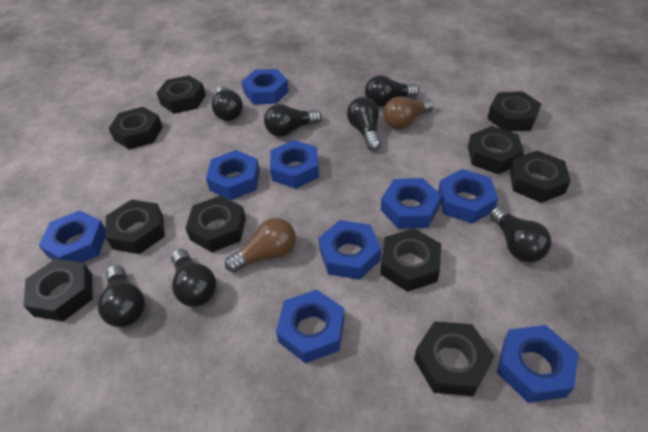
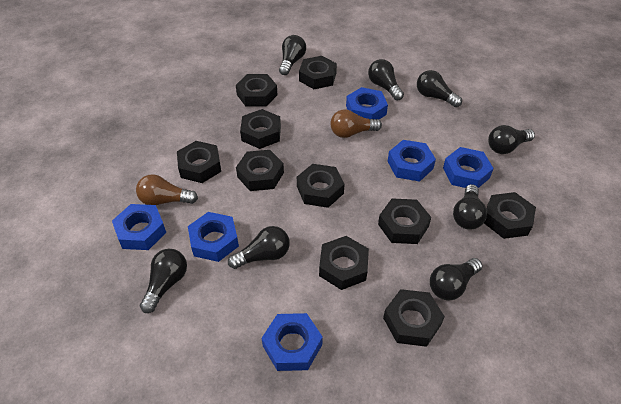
black light bulb: 7 -> 8
blue nut: 9 -> 6

